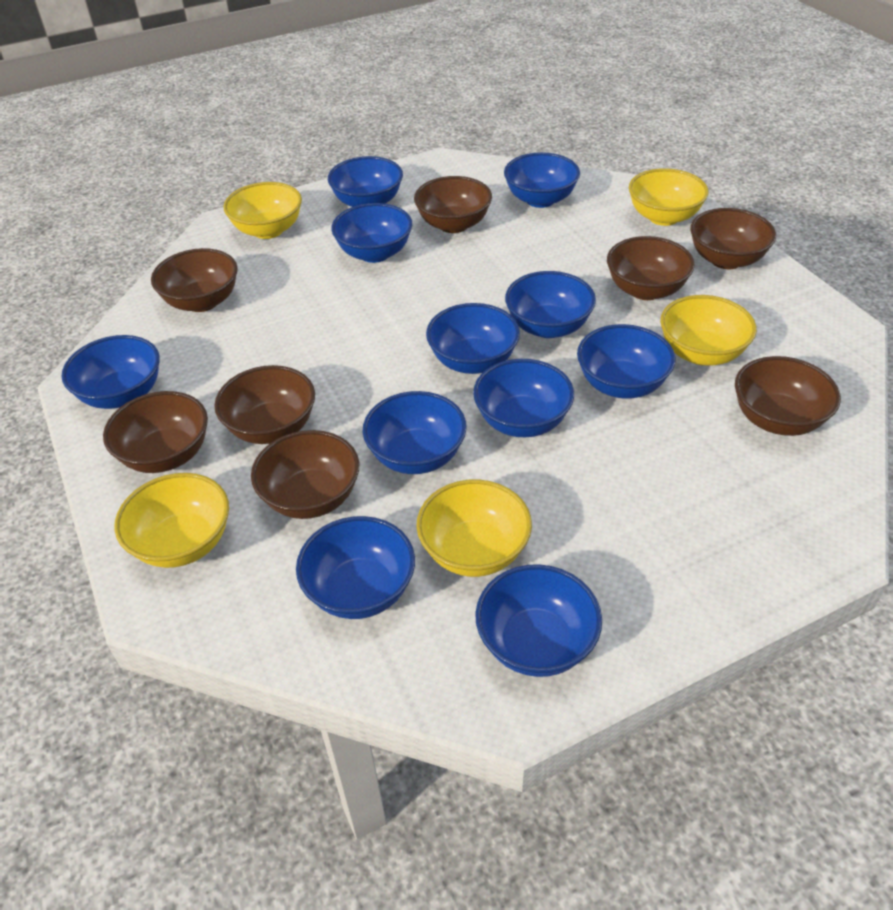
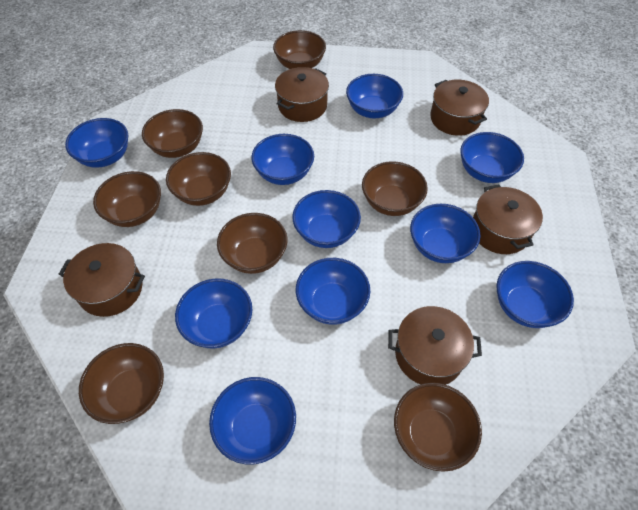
blue bowl: 11 -> 10
brown pot: 0 -> 5
yellow bowl: 5 -> 0

